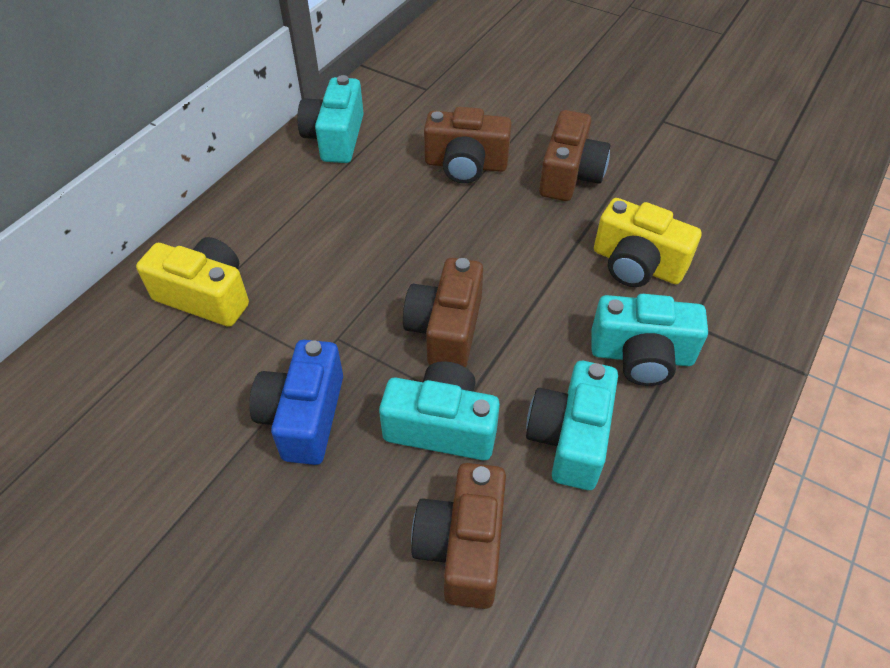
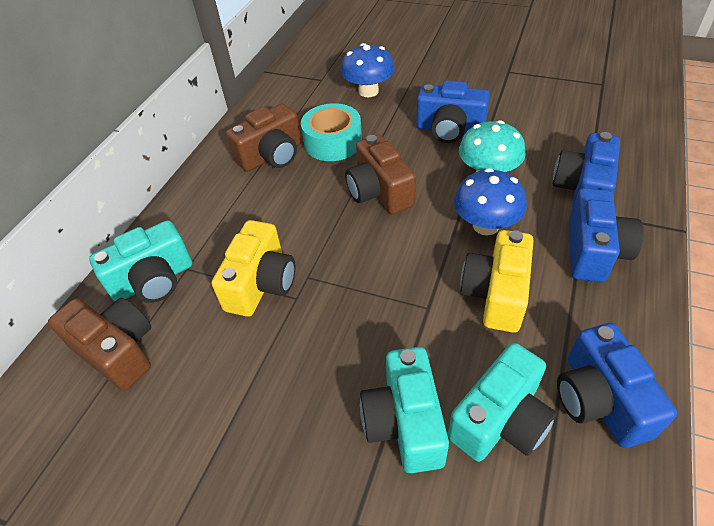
blue camera: 1 -> 4
blue mushroom: 0 -> 2
brown camera: 4 -> 3
turquoise camera: 4 -> 3
turquoise mushroom: 0 -> 1
turquoise tape: 0 -> 1

